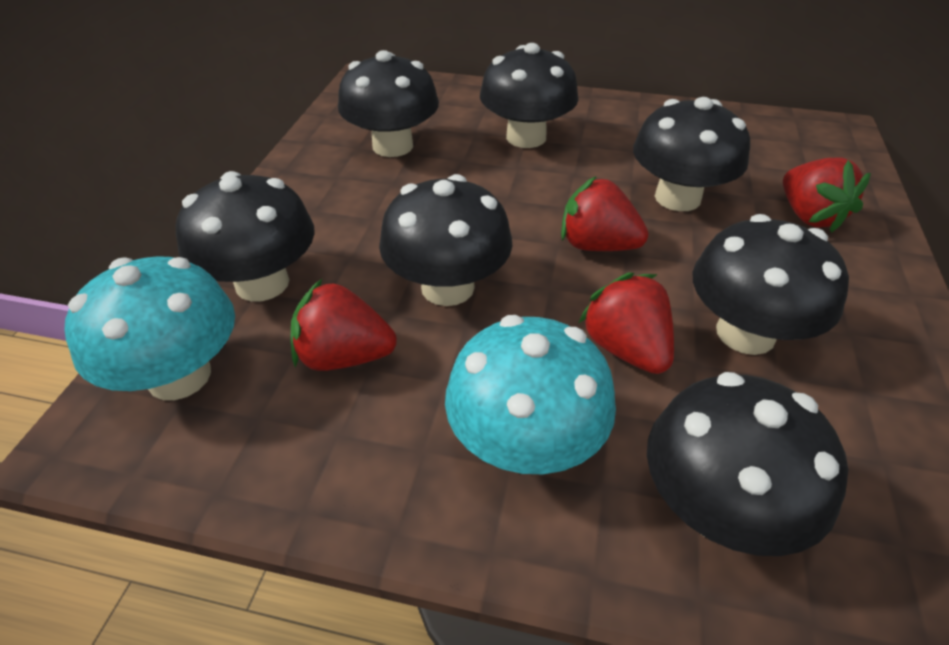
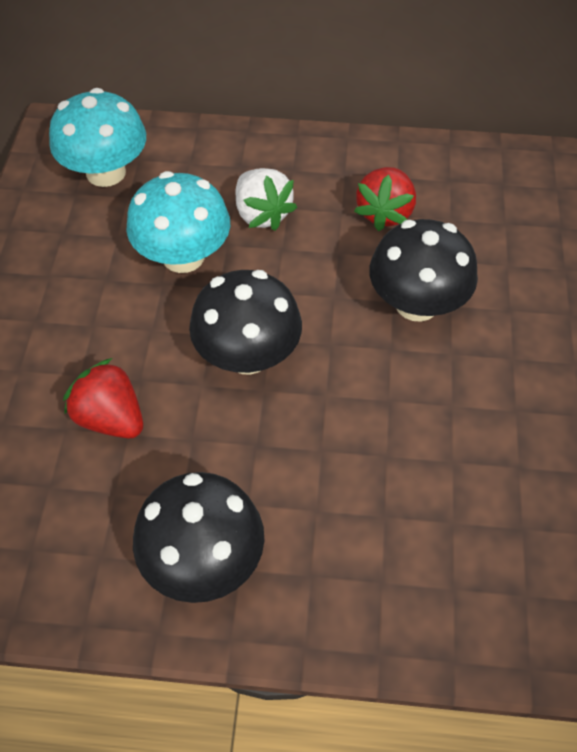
black mushroom: 7 -> 3
red strawberry: 4 -> 2
white strawberry: 0 -> 1

